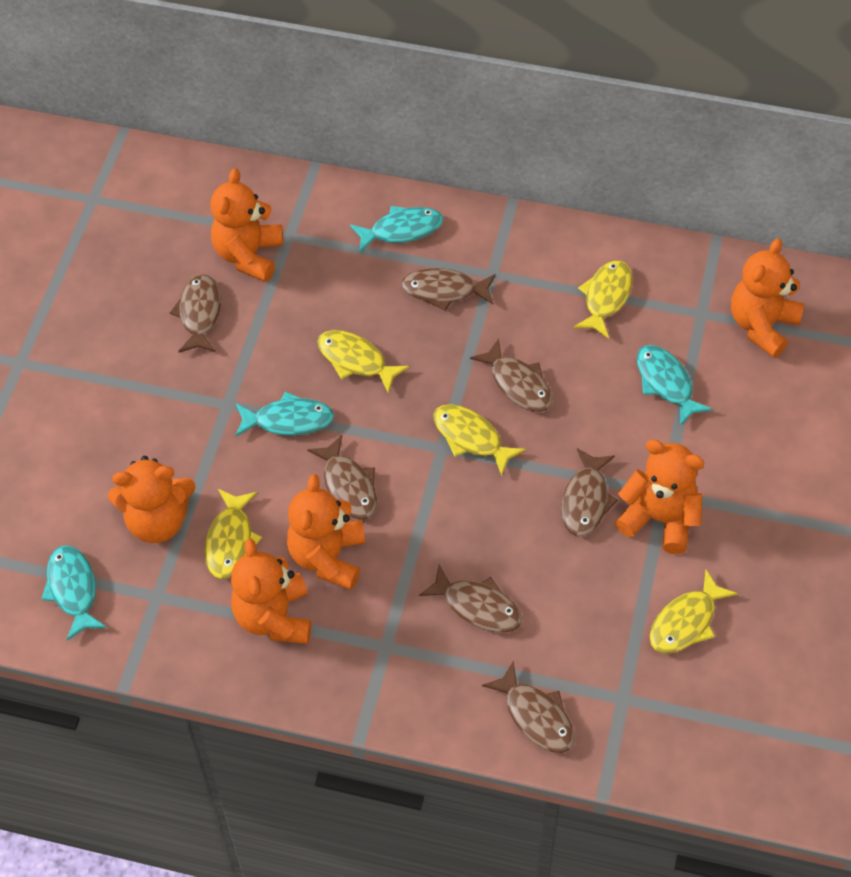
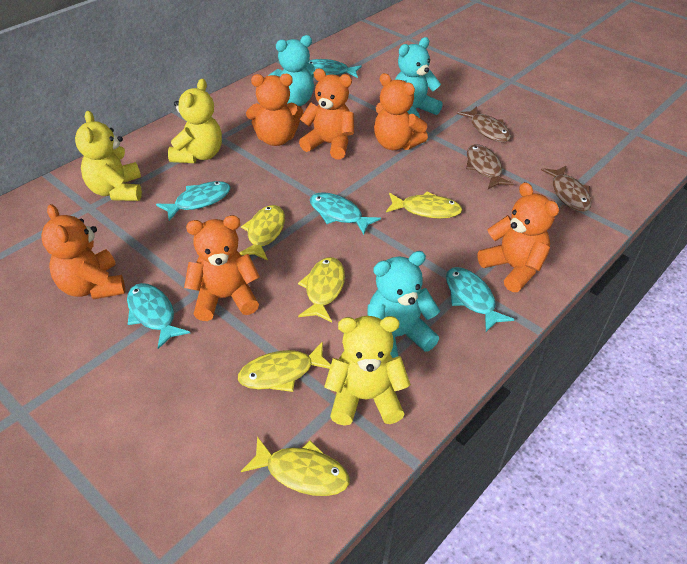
brown fish: 7 -> 3
turquoise fish: 4 -> 5
turquoise teddy bear: 0 -> 3
yellow teddy bear: 0 -> 3

